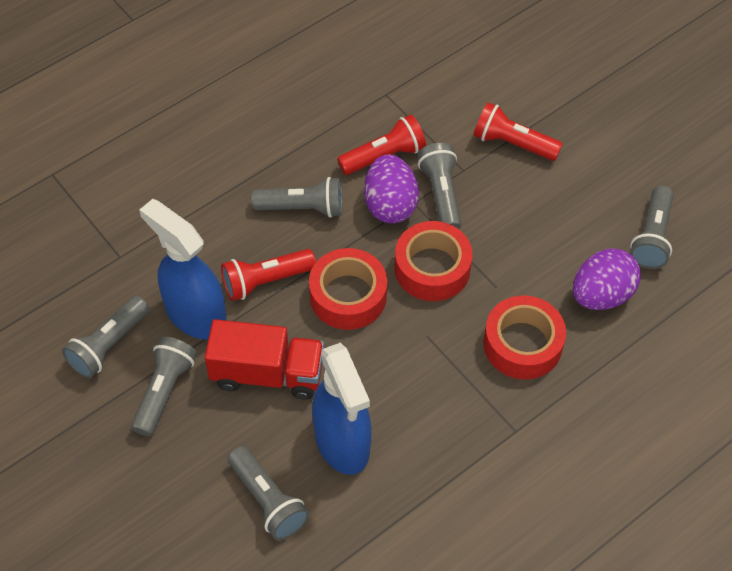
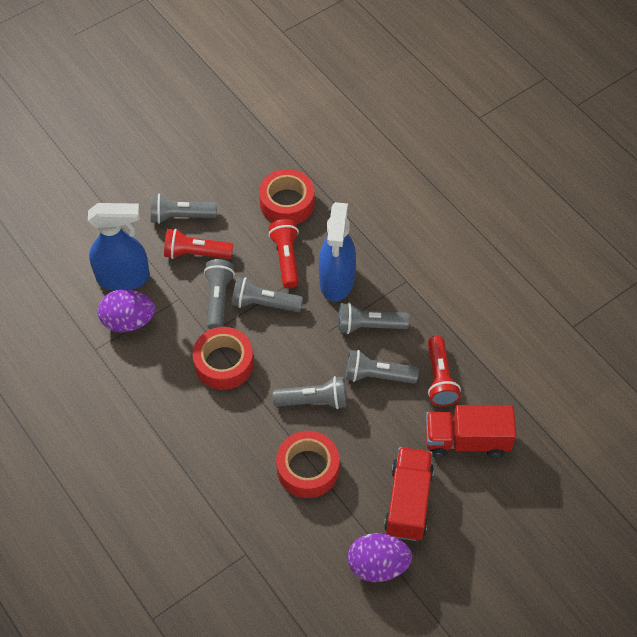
red truck: 1 -> 2

